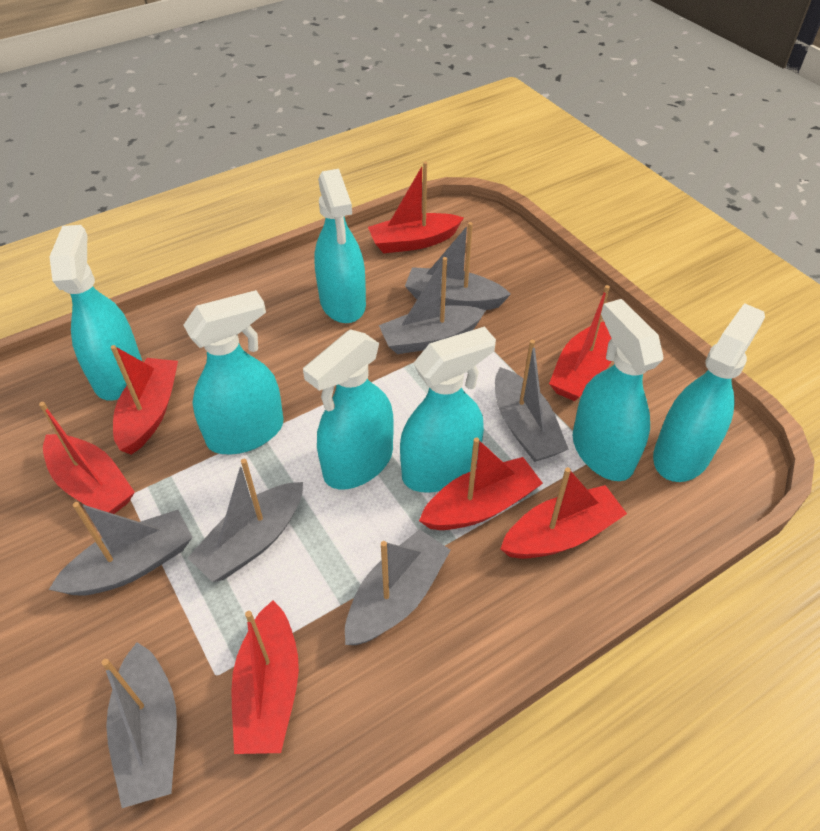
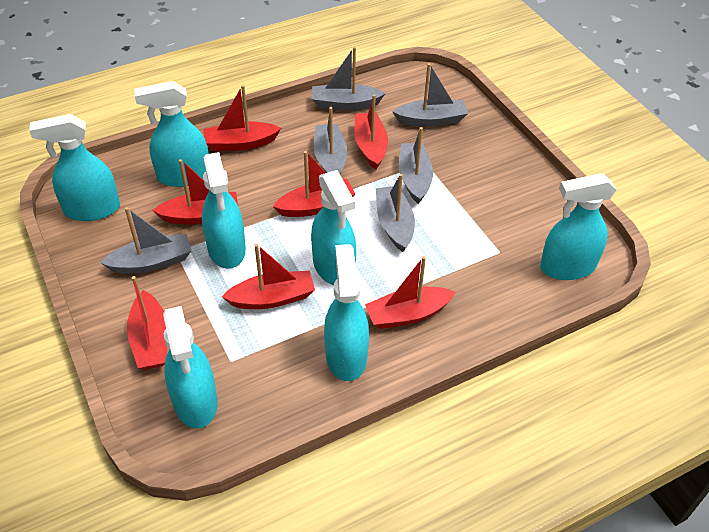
grey boat: 7 -> 6

